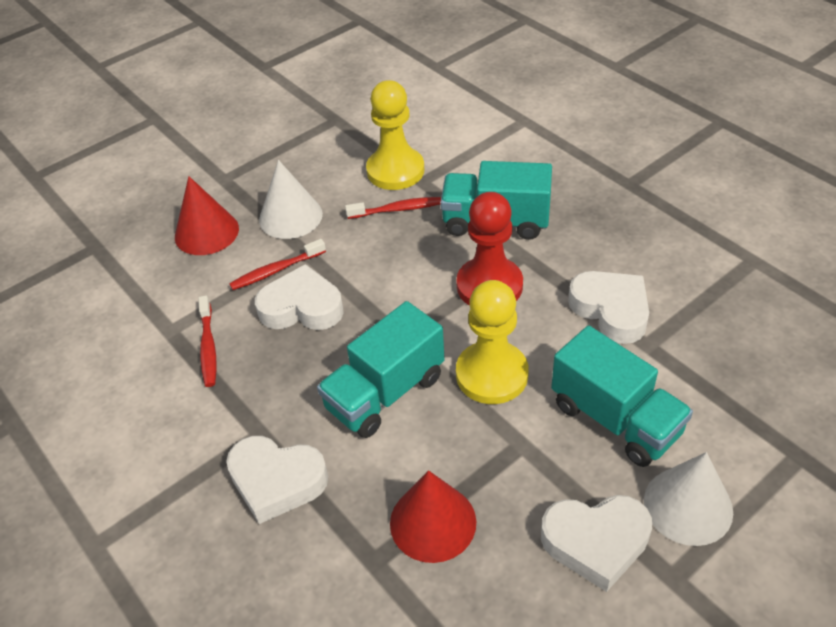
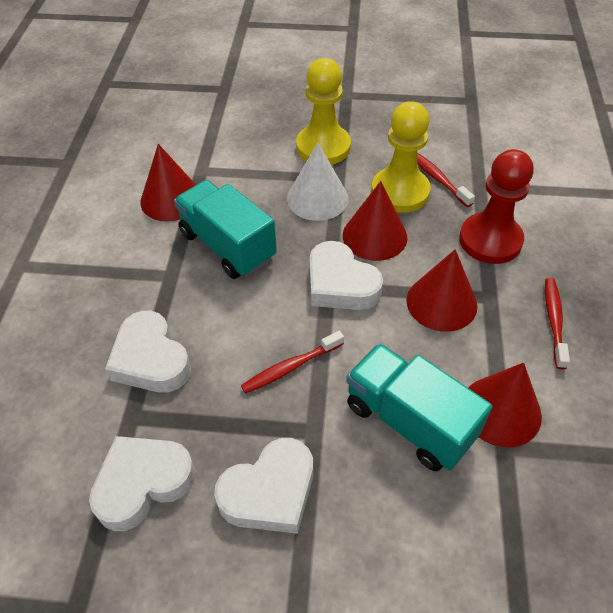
red cone: 2 -> 4
turquoise truck: 3 -> 2
white cone: 2 -> 1

